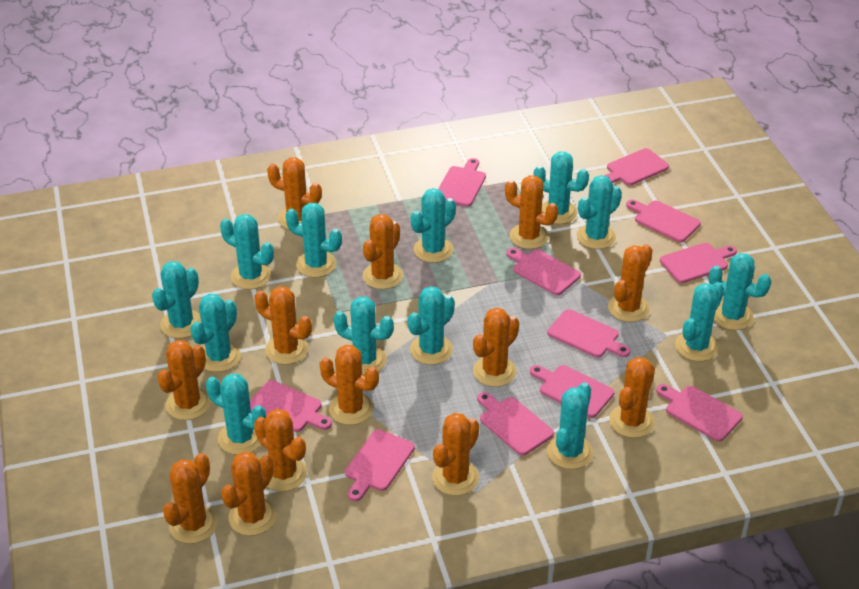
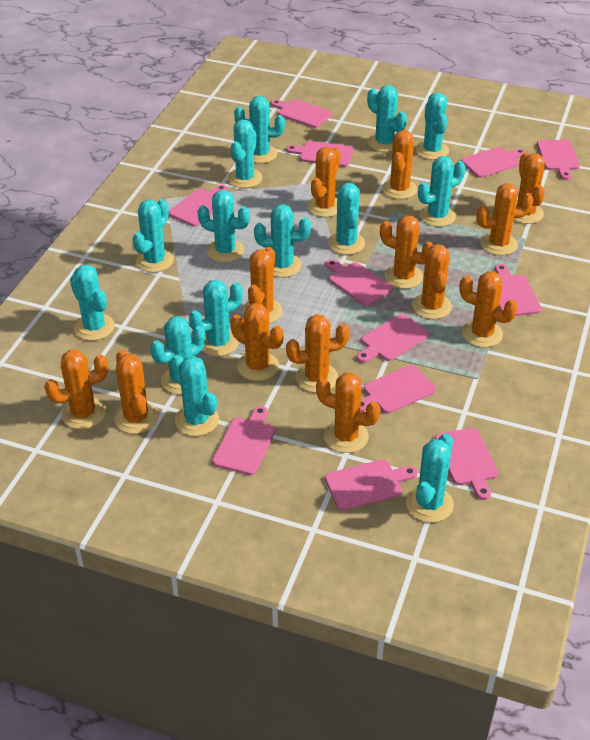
pink cutting board: 11 -> 12
turquoise cactus: 13 -> 14

